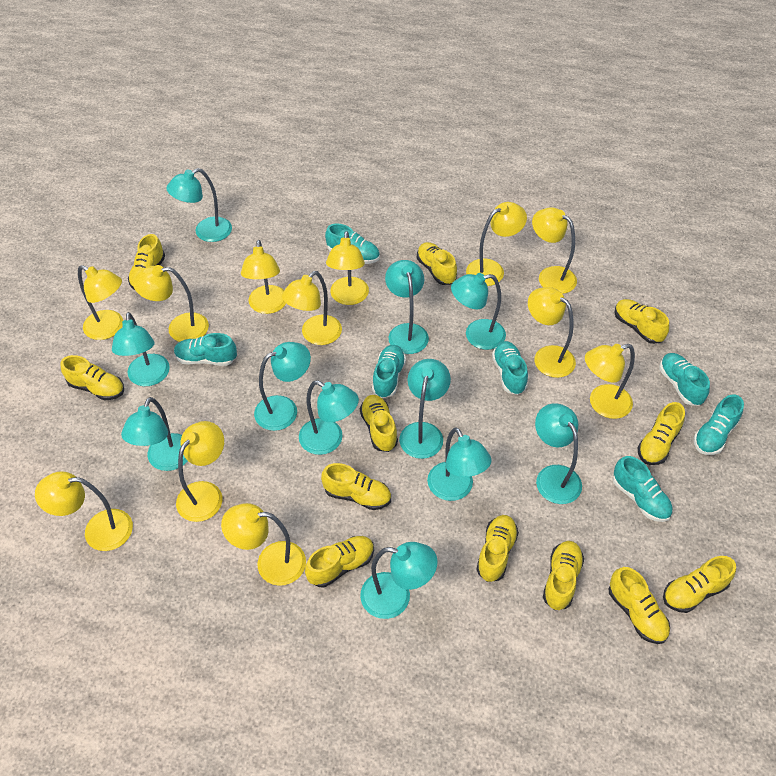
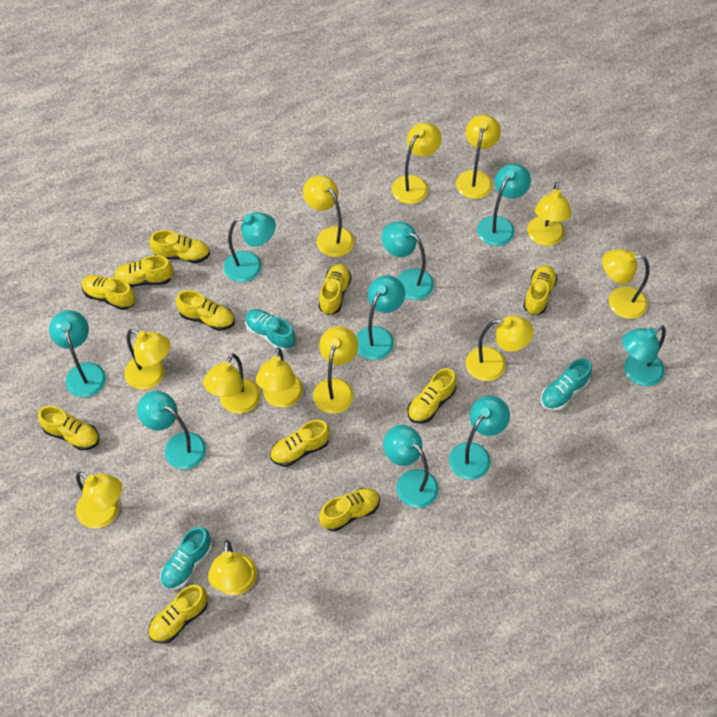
turquoise lamp: 11 -> 9
turquoise shoe: 7 -> 3
yellow shoe: 12 -> 11

